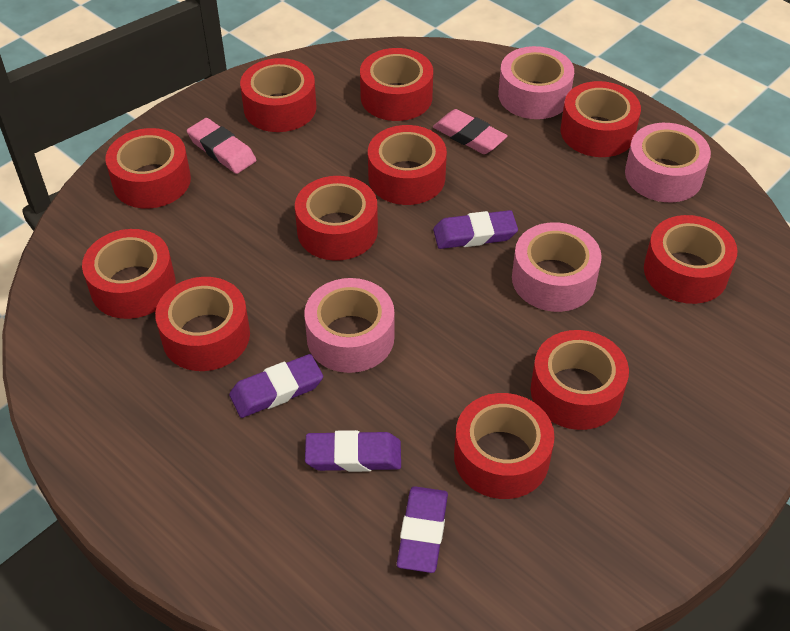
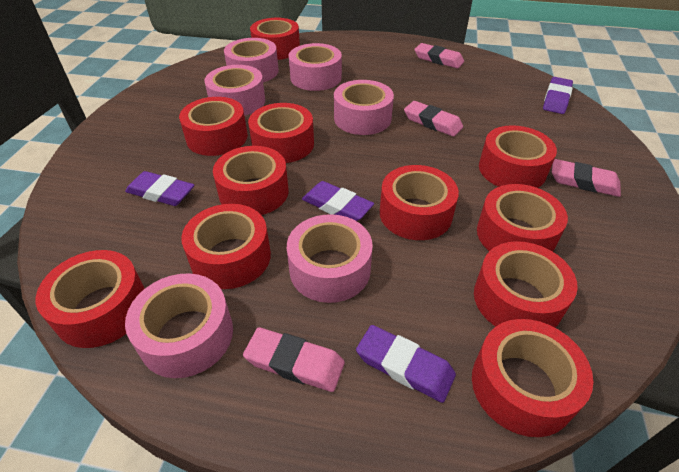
pink eraser: 2 -> 4
pink tape: 4 -> 6

